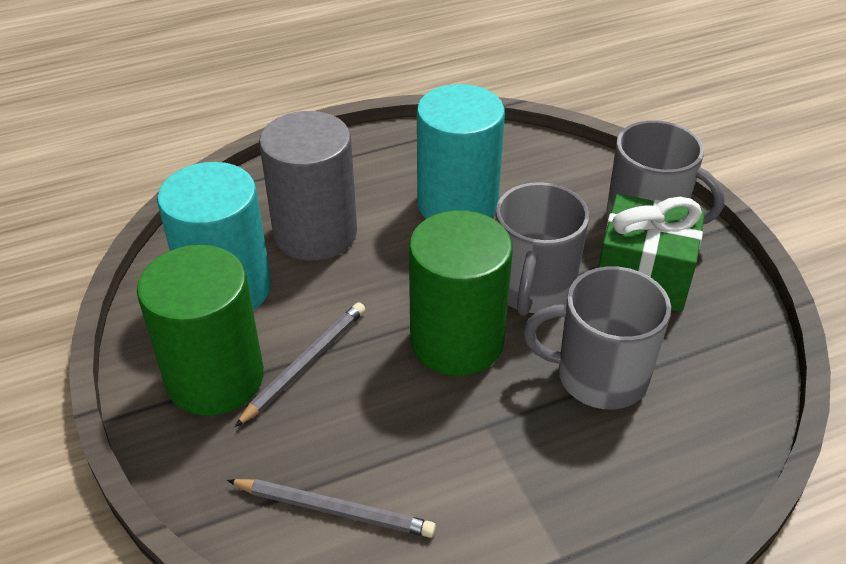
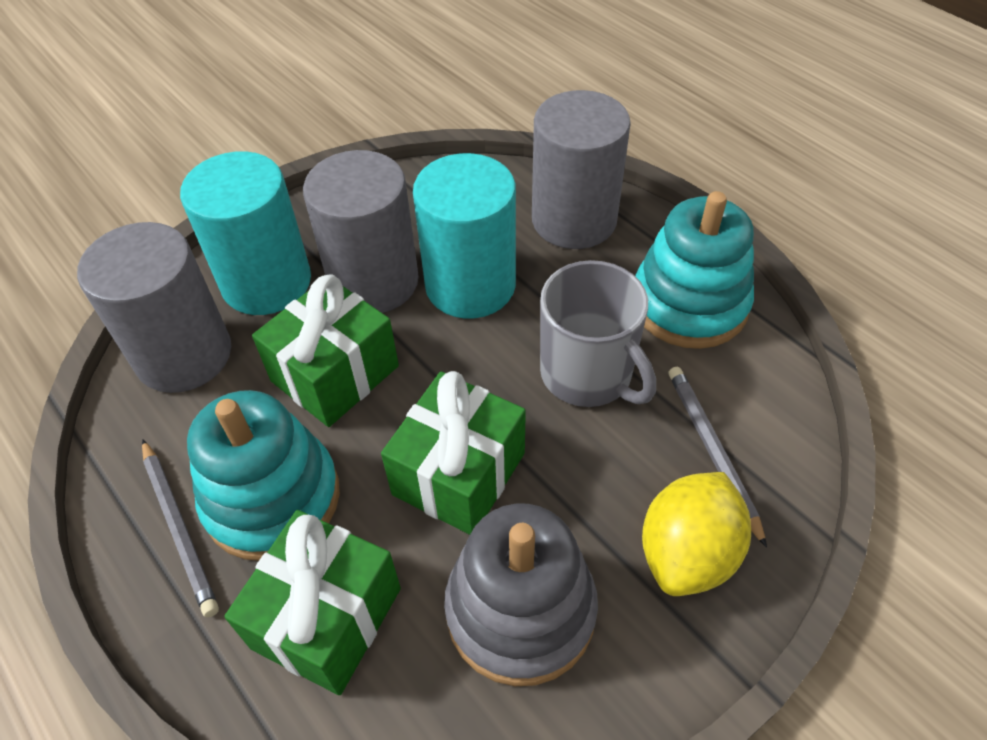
green cylinder: 2 -> 0
green gift: 1 -> 3
grey cylinder: 1 -> 3
grey mug: 3 -> 1
grey stacking toy: 0 -> 1
turquoise stacking toy: 0 -> 2
yellow lemon: 0 -> 1

